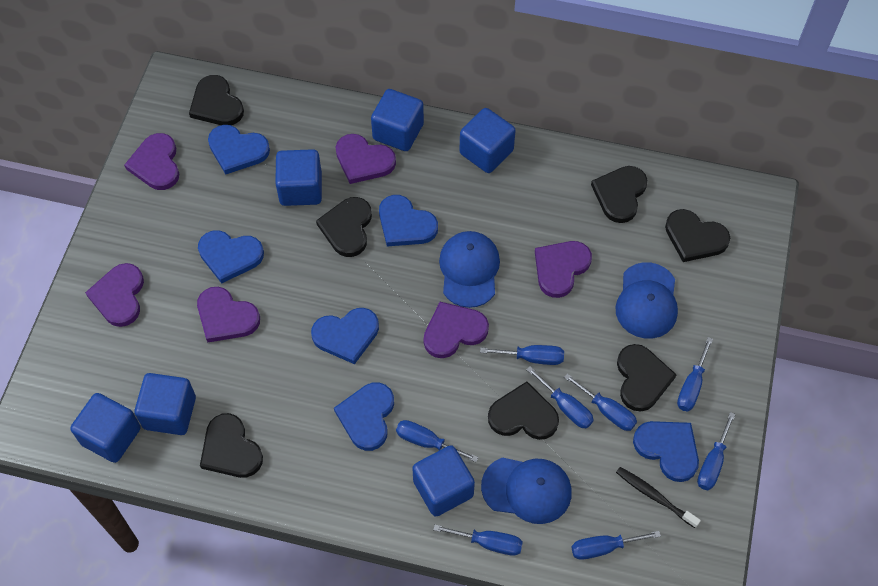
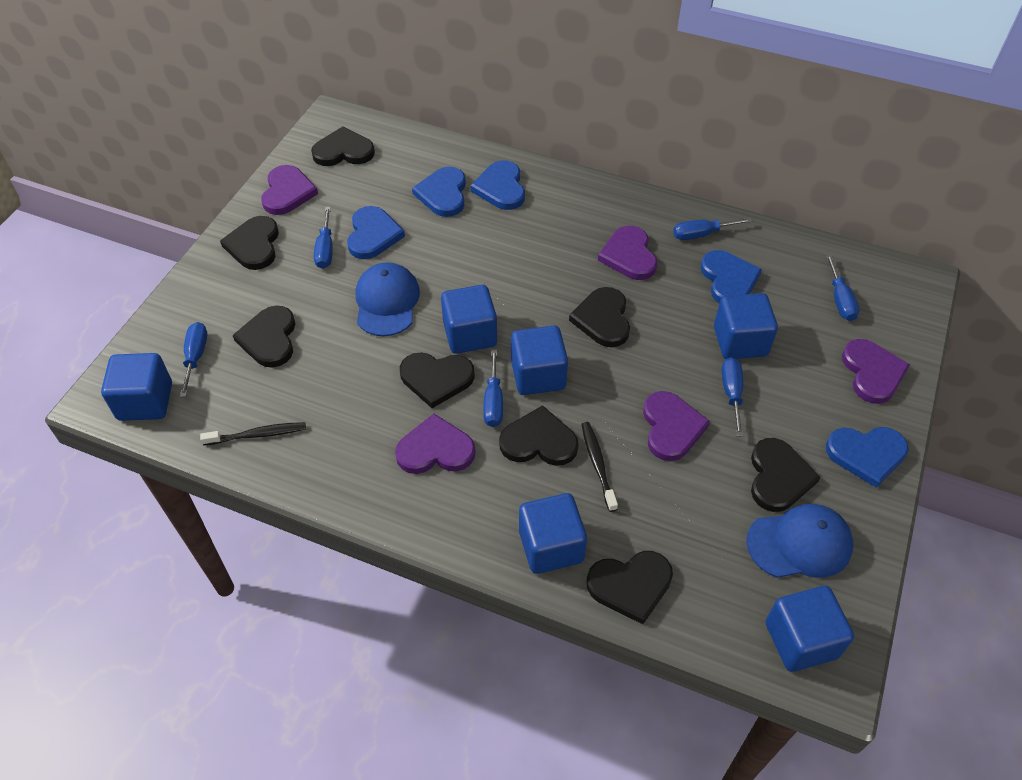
black heart: 7 -> 8
black toothbrush: 1 -> 2
blue cap: 3 -> 2
blue heart: 6 -> 5
blue screwdriver: 8 -> 6
purple heart: 6 -> 5

